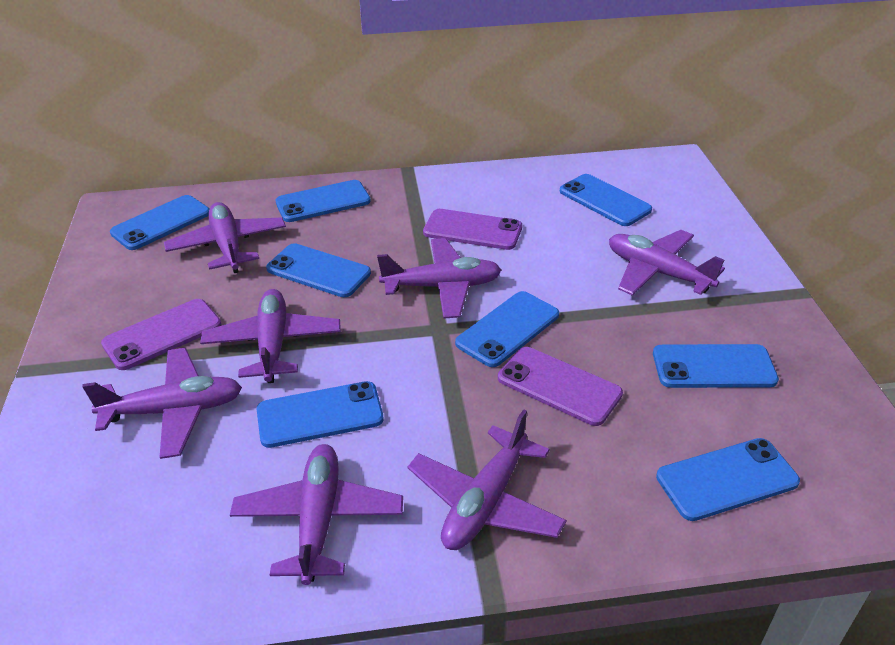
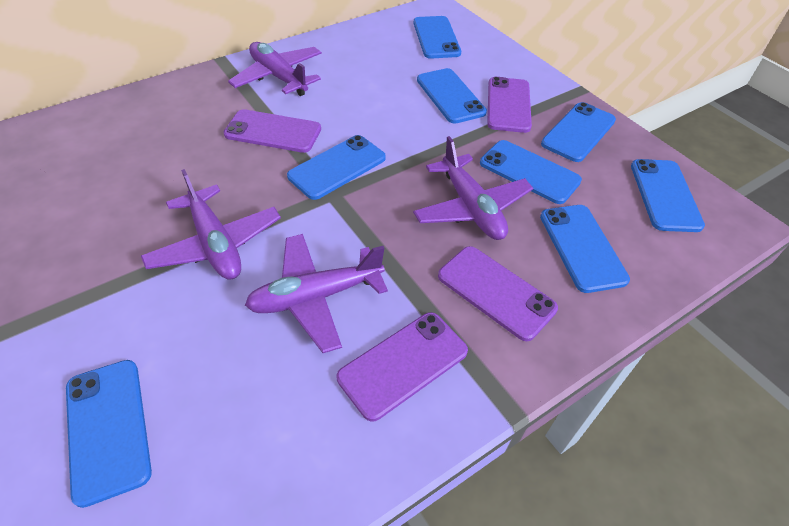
purple phone: 3 -> 4
purple plane: 7 -> 4

